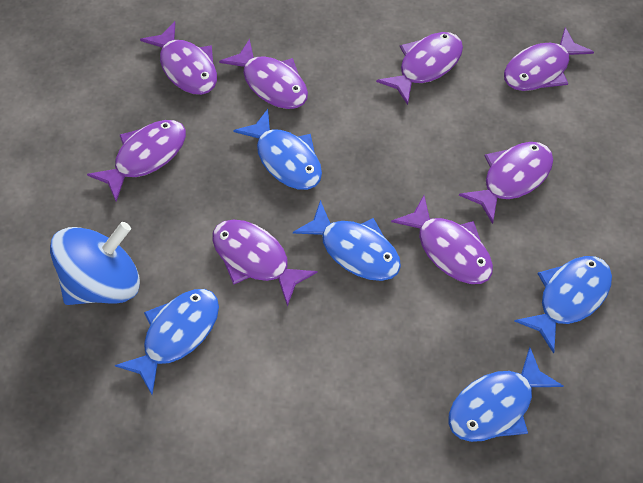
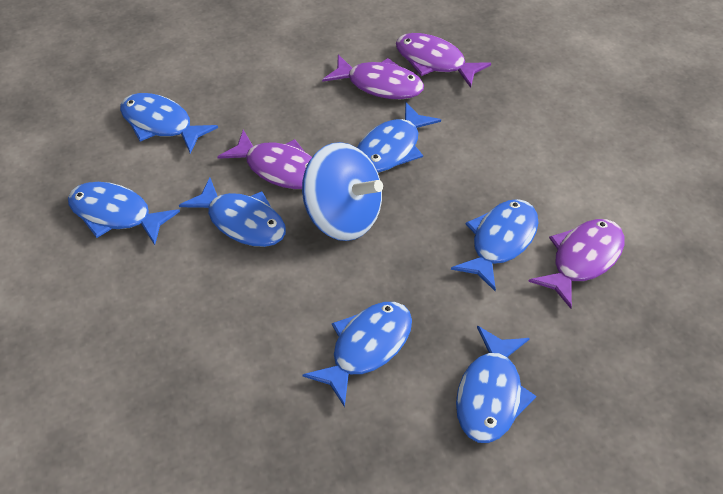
blue fish: 5 -> 7
purple fish: 8 -> 4

